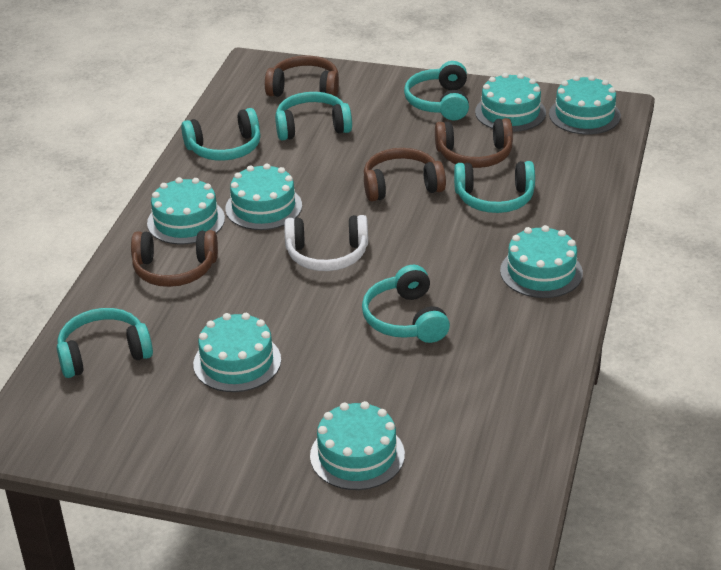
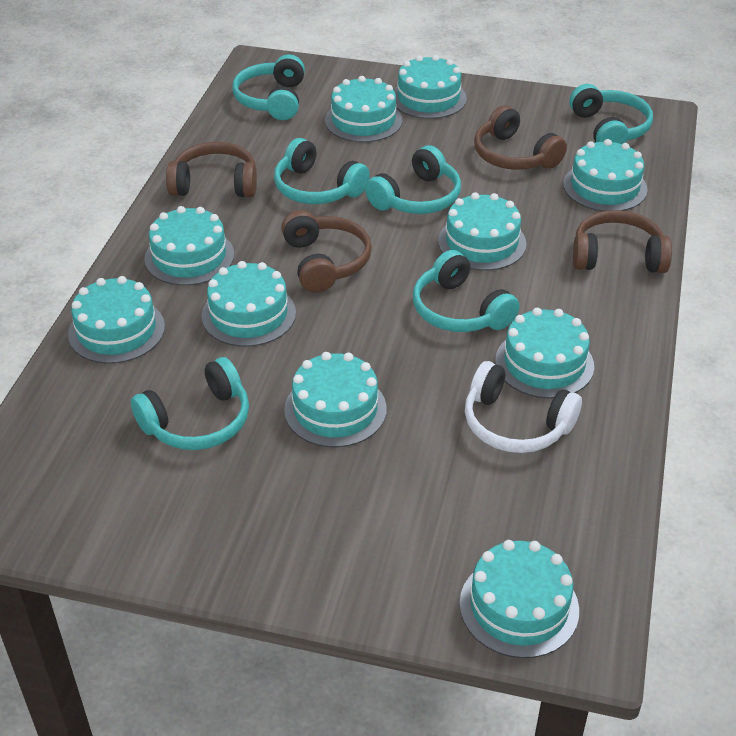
turquoise cake: 7 -> 10

